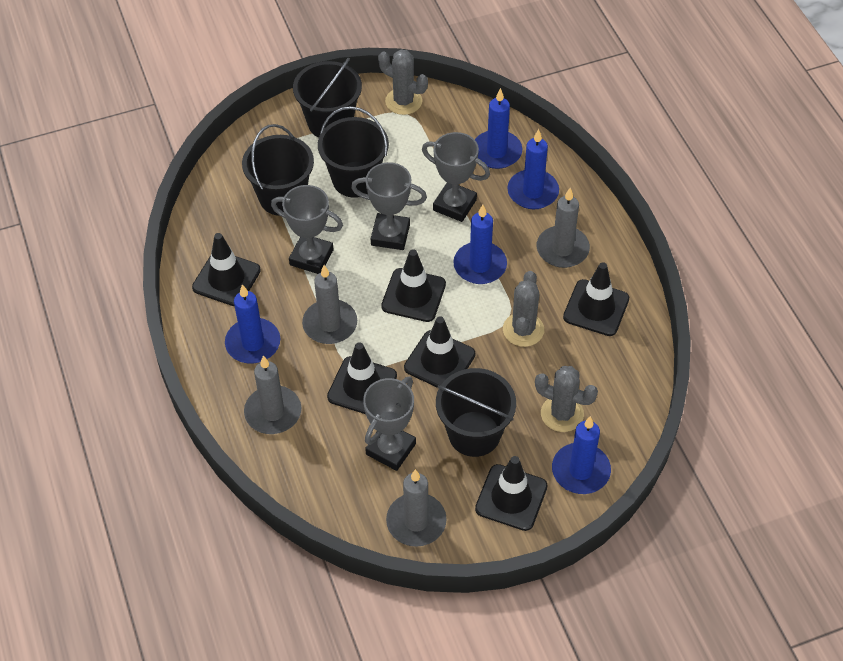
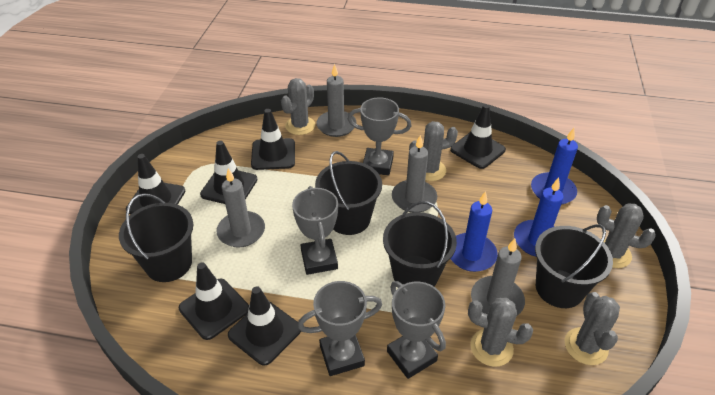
blue candle: 5 -> 3
grey cactus: 3 -> 5

